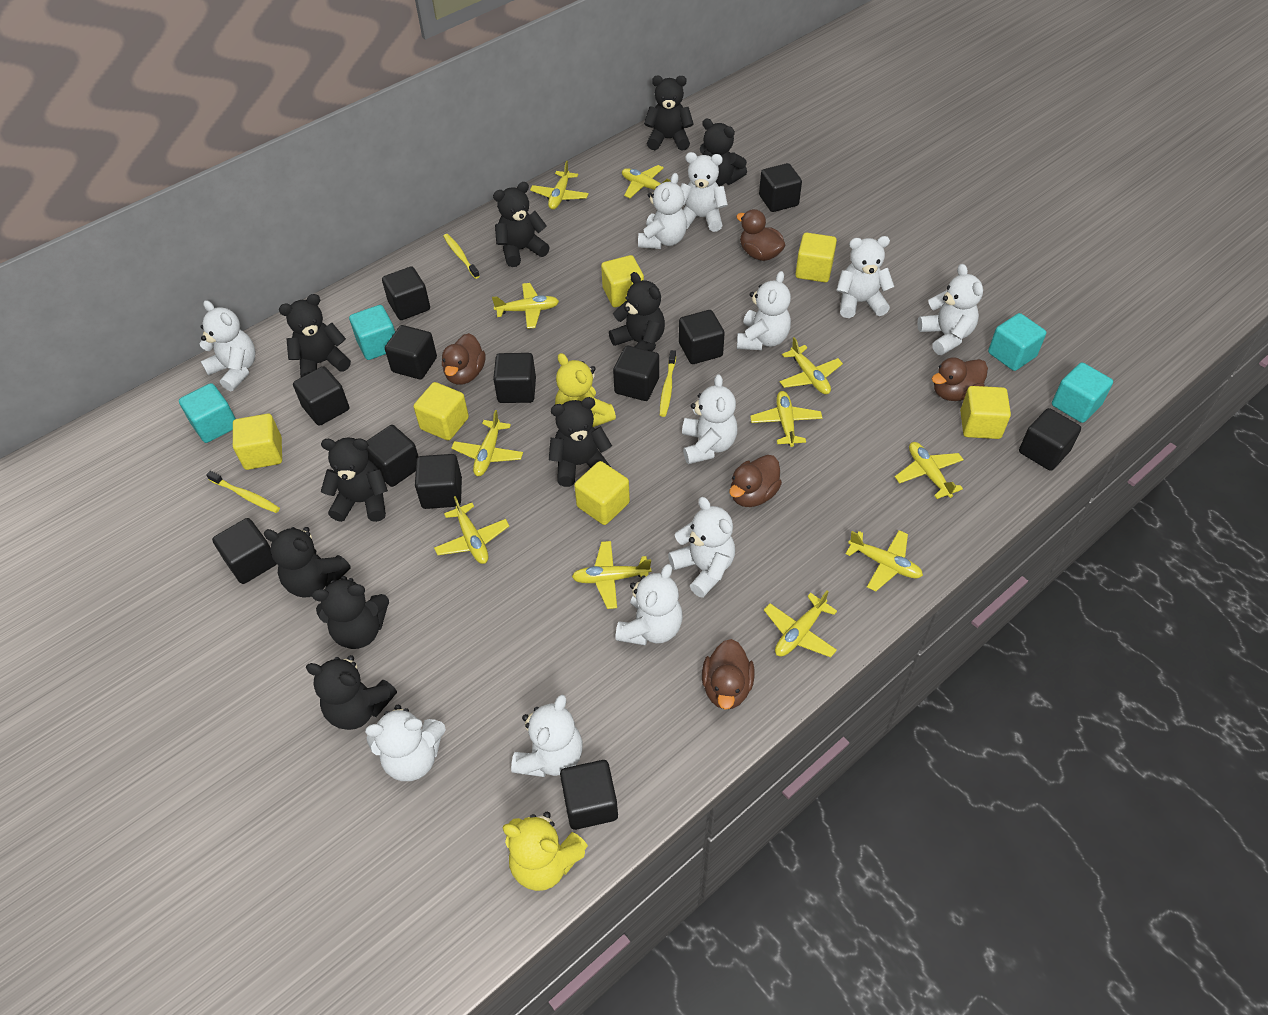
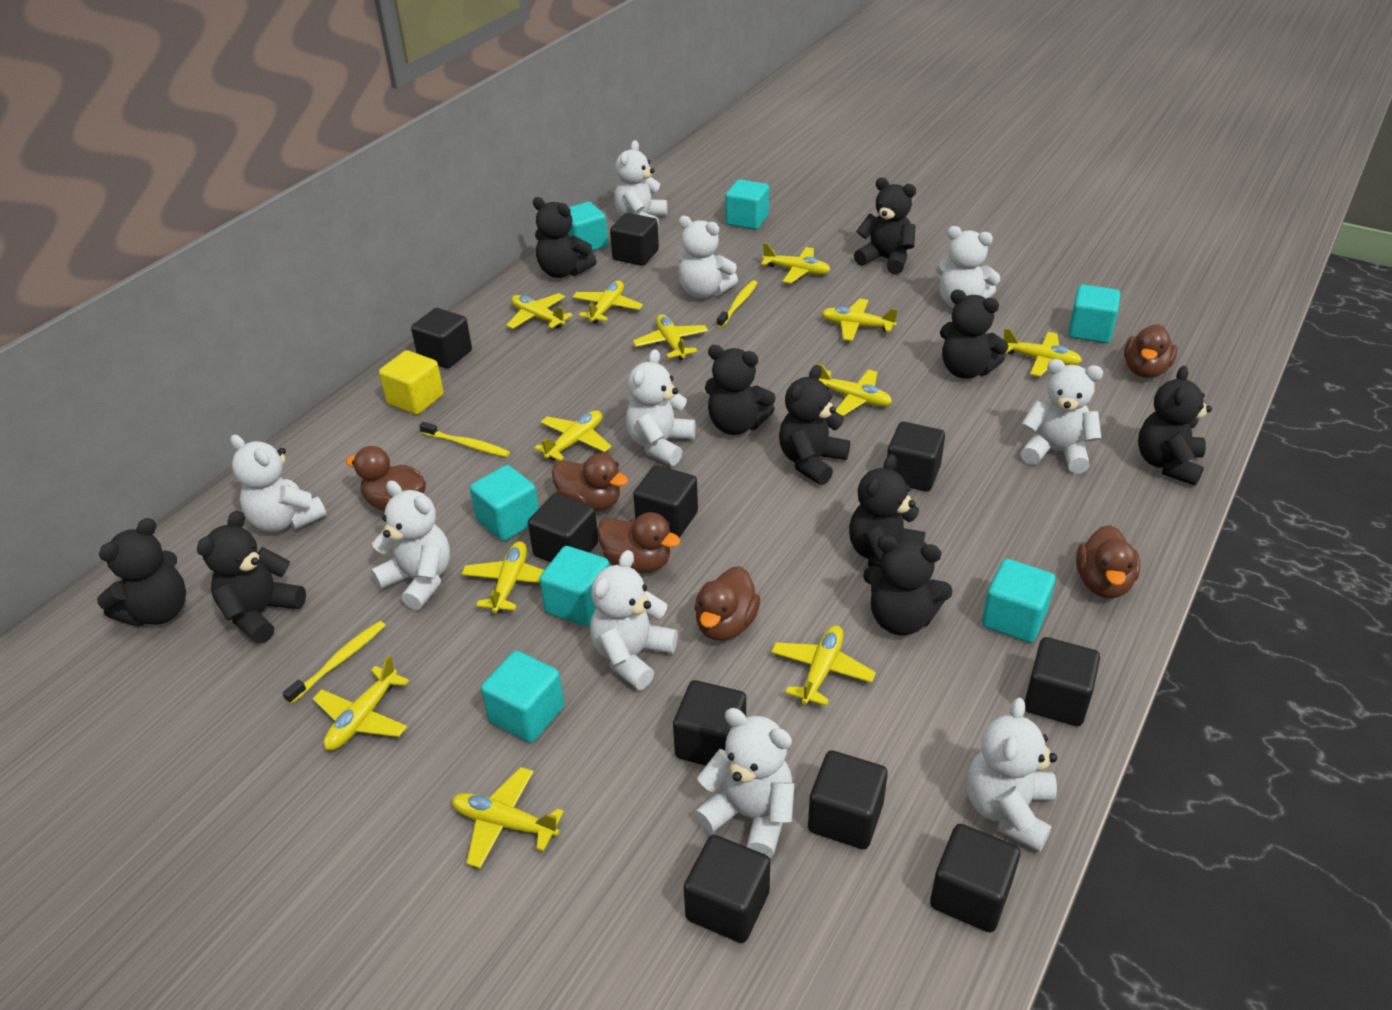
black cube: 12 -> 10
brown duck: 5 -> 6
turquoise cube: 4 -> 7
white teddy bear: 11 -> 10
yellow cube: 6 -> 1
yellow plane: 11 -> 12
yellow teddy bear: 2 -> 0

